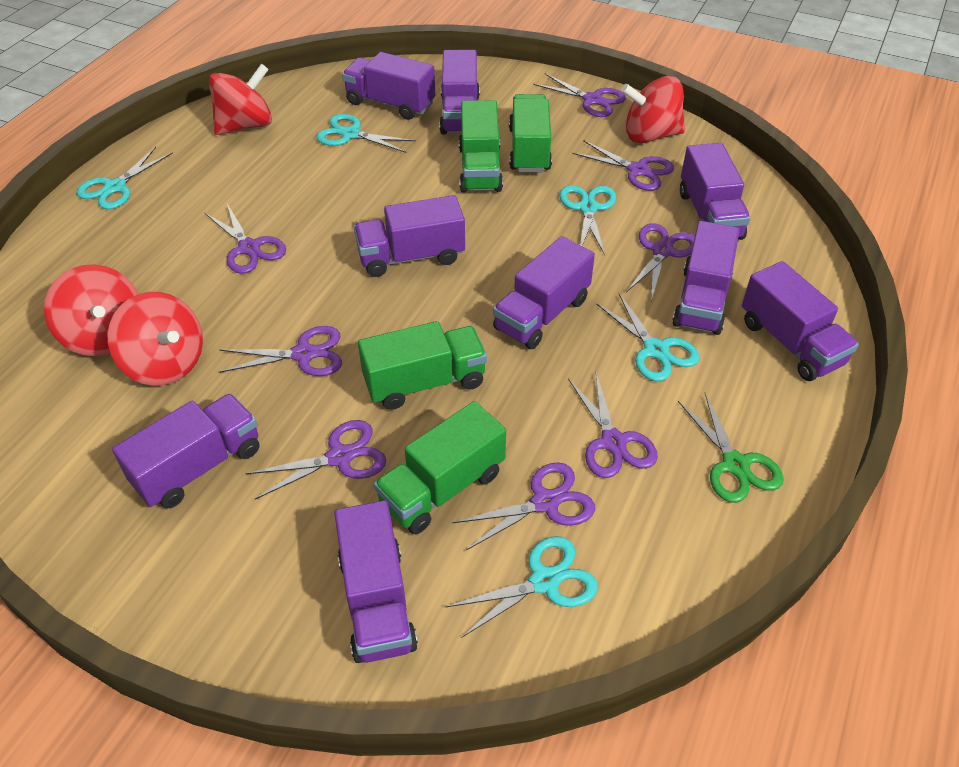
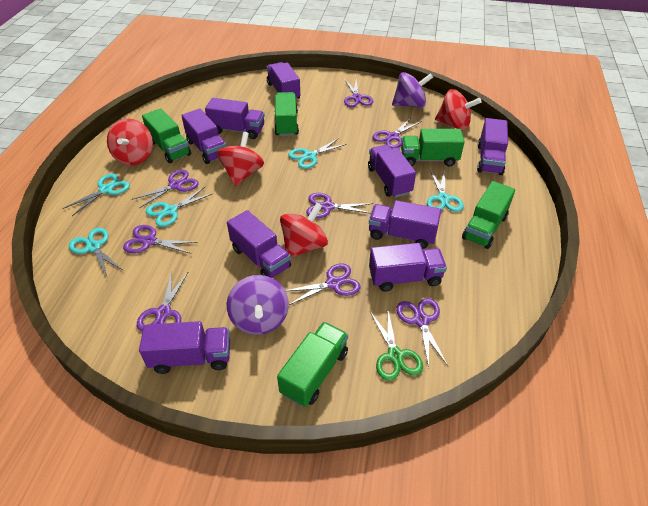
green truck: 4 -> 5
purple spinning top: 0 -> 2

